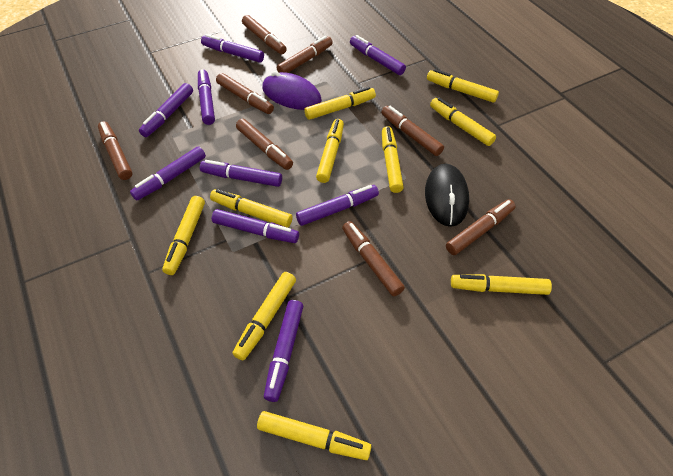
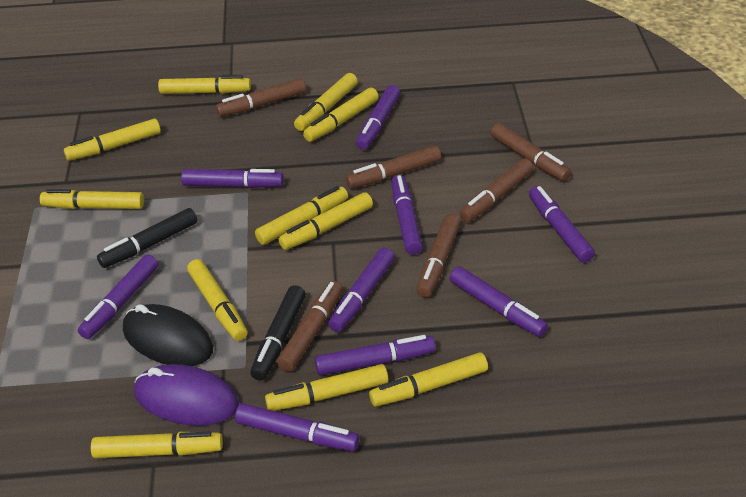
black marker: 0 -> 2
brown marker: 8 -> 6
yellow marker: 10 -> 11

